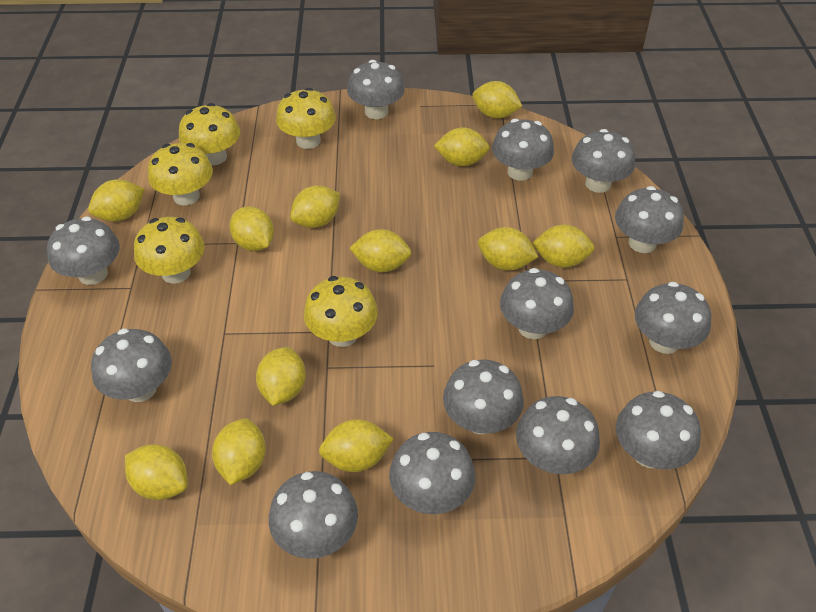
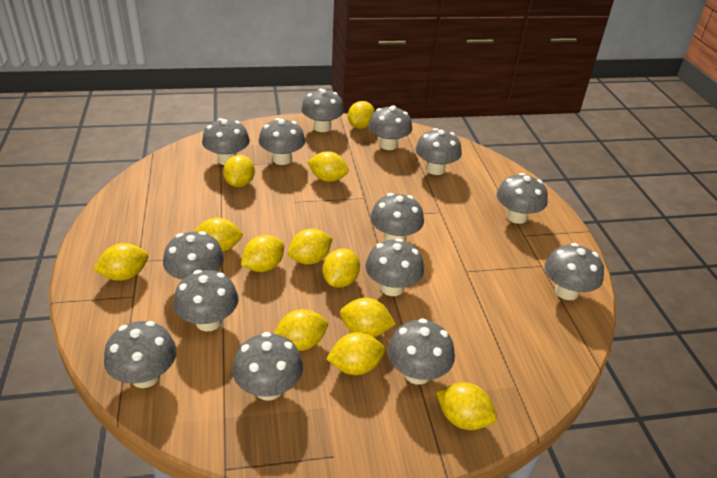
grey mushroom: 13 -> 14
yellow mushroom: 5 -> 0

